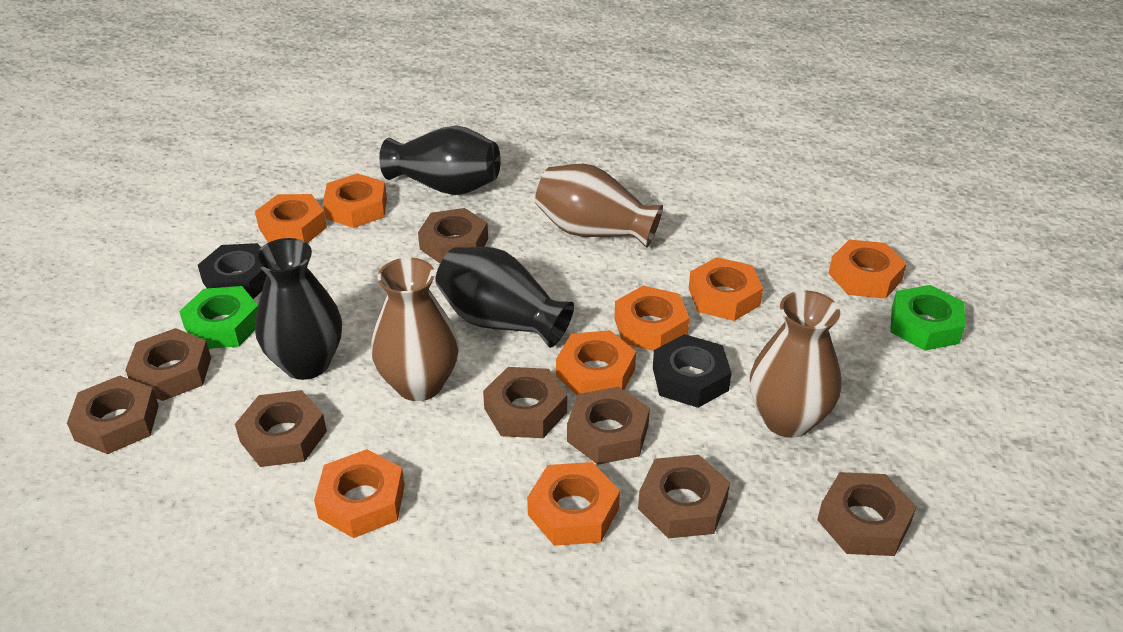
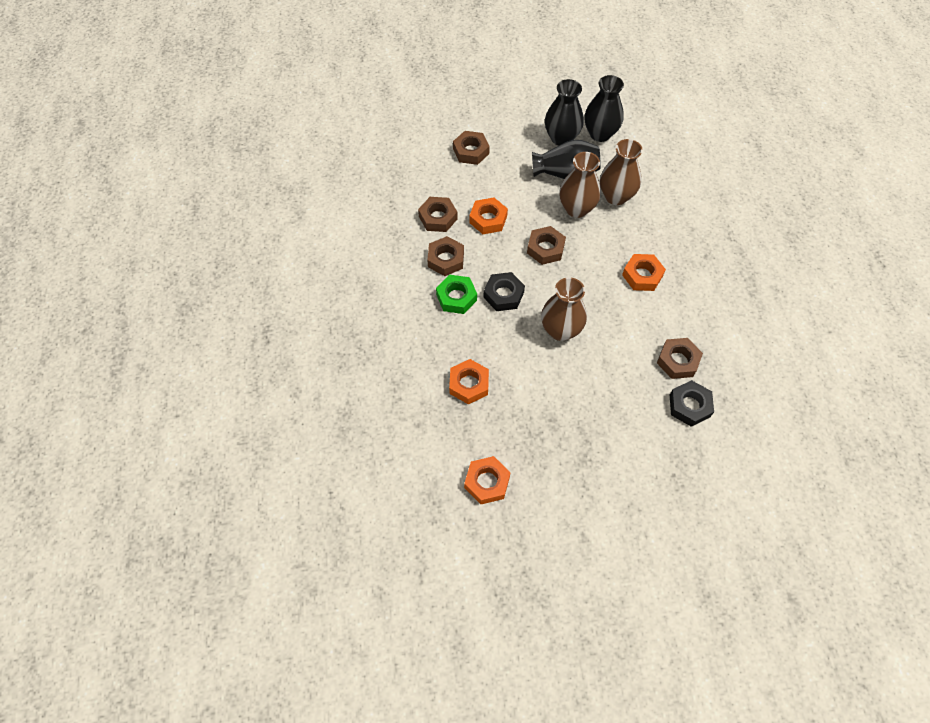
brown nut: 8 -> 5
green nut: 2 -> 1
orange nut: 8 -> 4

